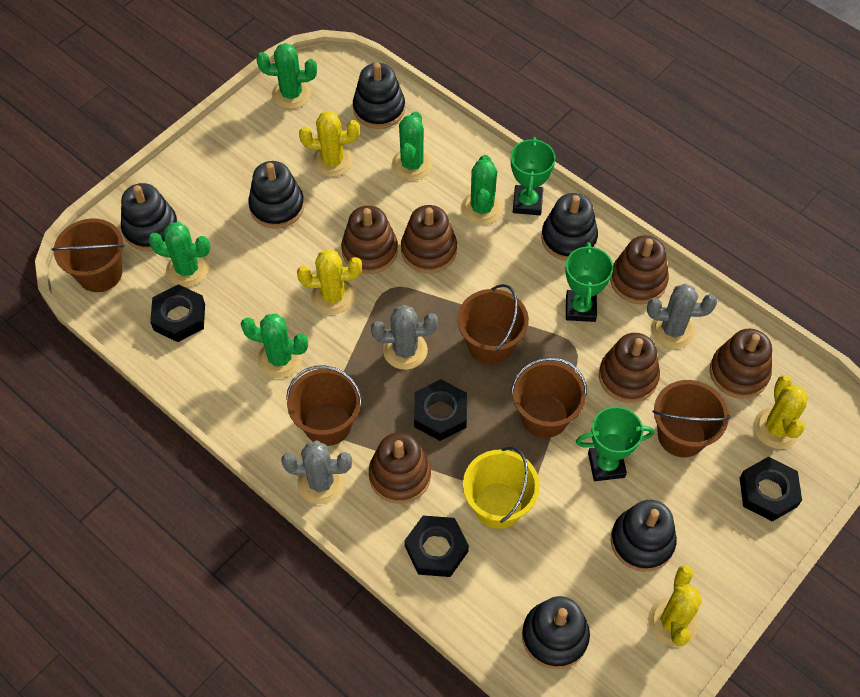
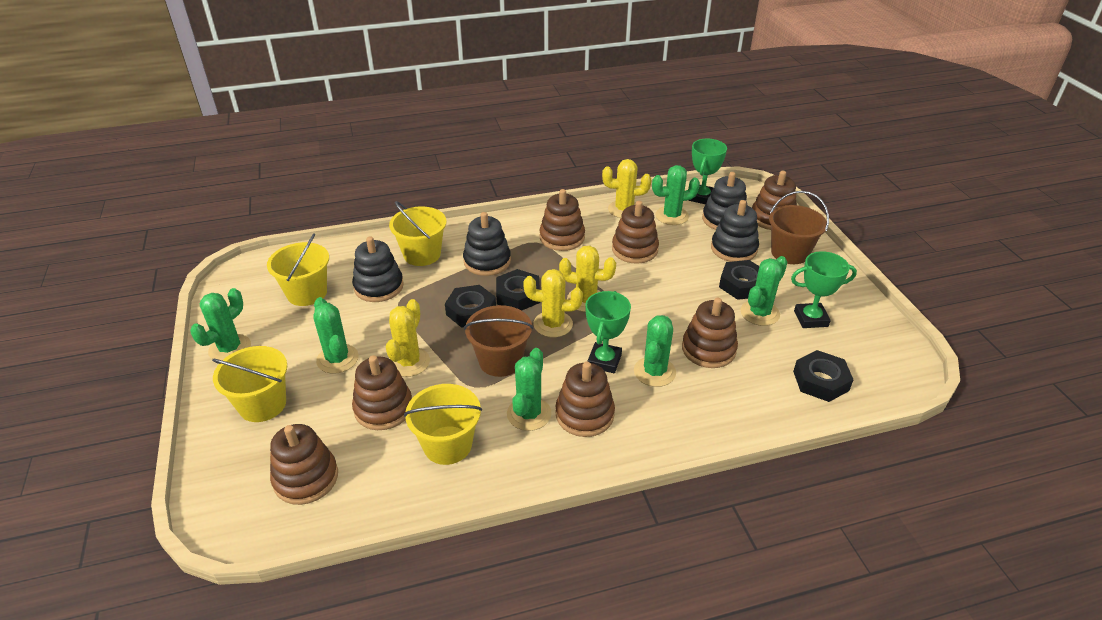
black stacking toy: 6 -> 4
brown bucket: 5 -> 2
brown stacking toy: 6 -> 7
green cactus: 5 -> 6
grey cactus: 3 -> 0
yellow bucket: 1 -> 4

